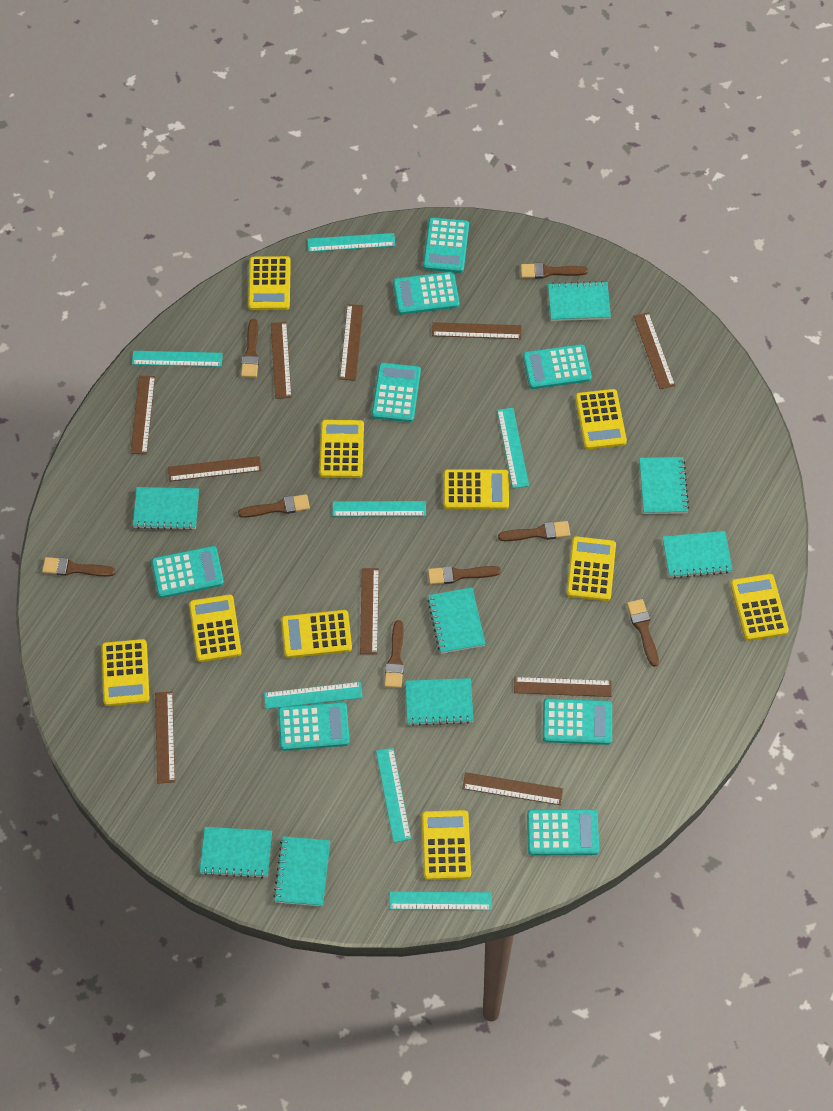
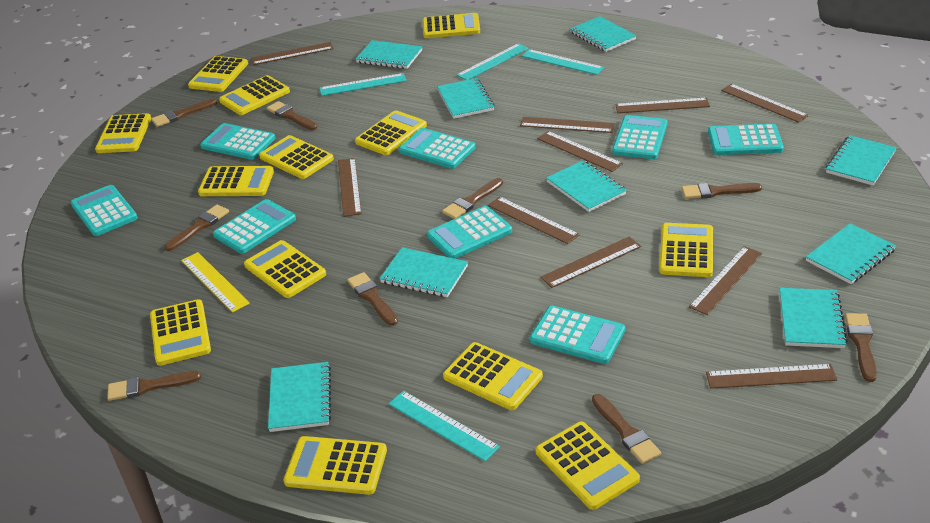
brown brush: 8 -> 9
turquoise notebook: 8 -> 9
turquoise ruler: 7 -> 4
yellow calculator: 10 -> 13
yellow ruler: 0 -> 1

